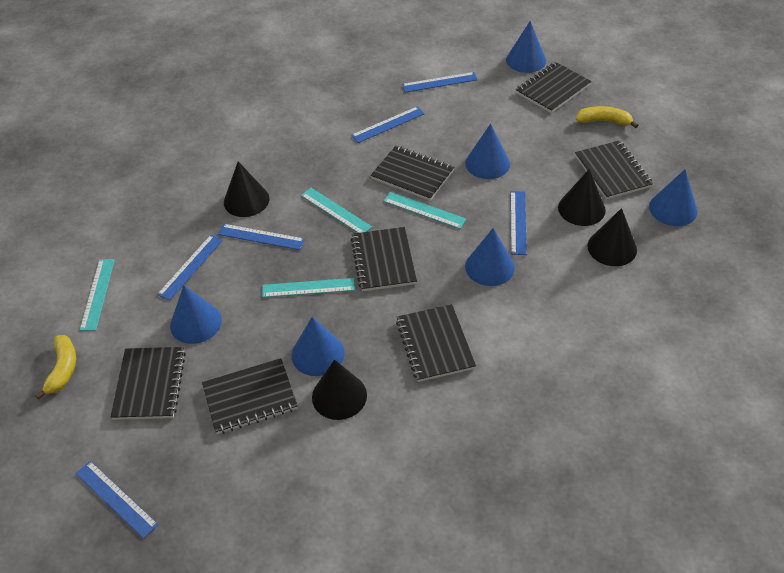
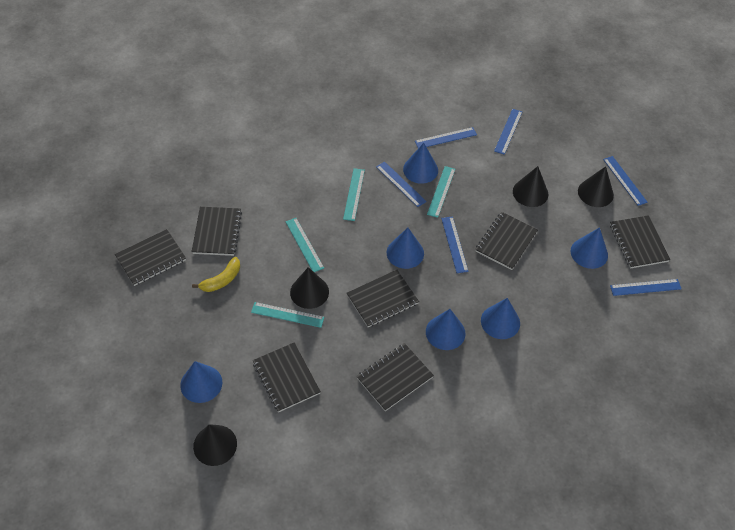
yellow banana: 2 -> 1

